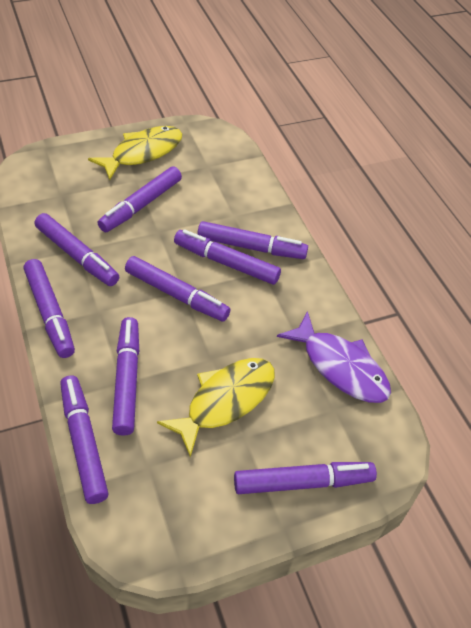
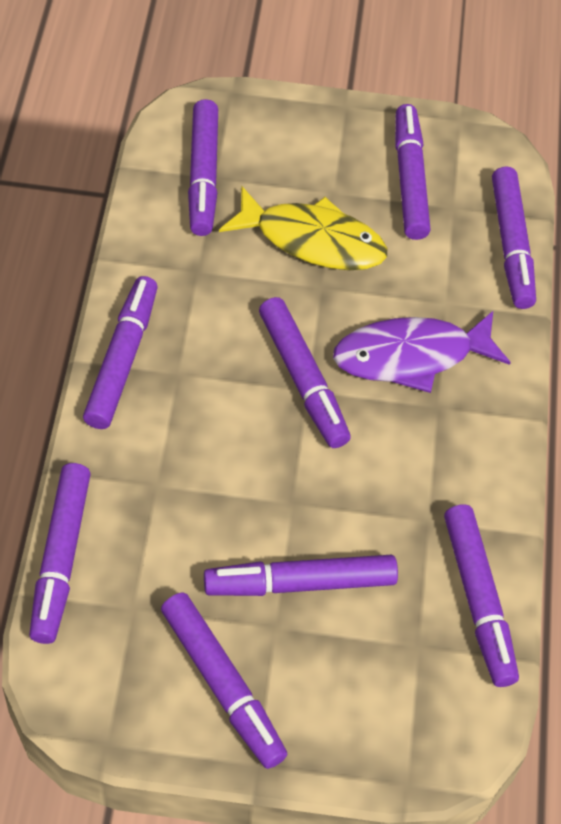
yellow fish: 2 -> 1

